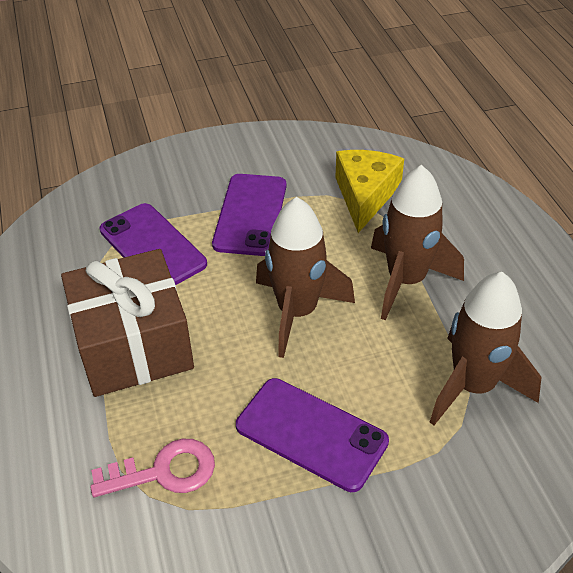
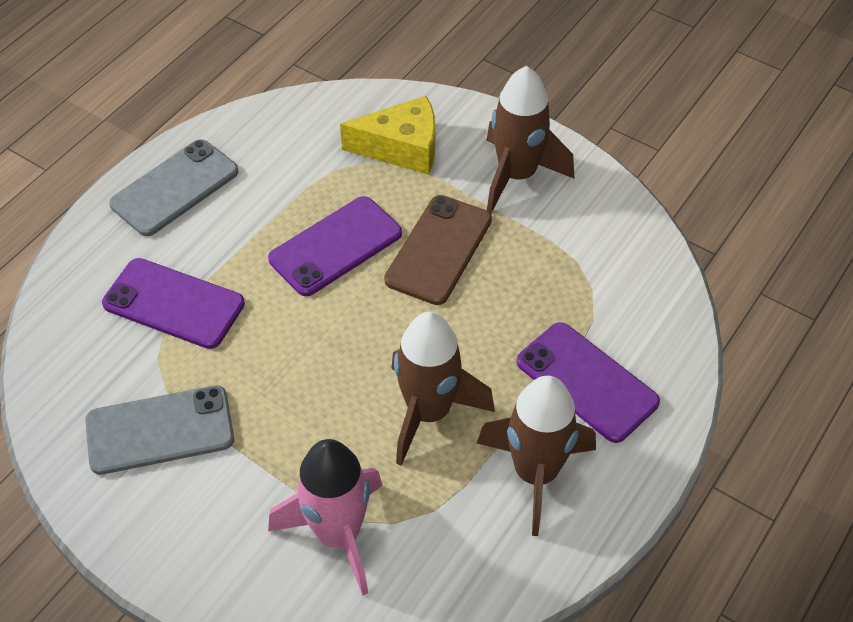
brown gift: 1 -> 0
brown phone: 0 -> 1
grey phone: 0 -> 2
pink key: 1 -> 0
pink rocket: 0 -> 1

